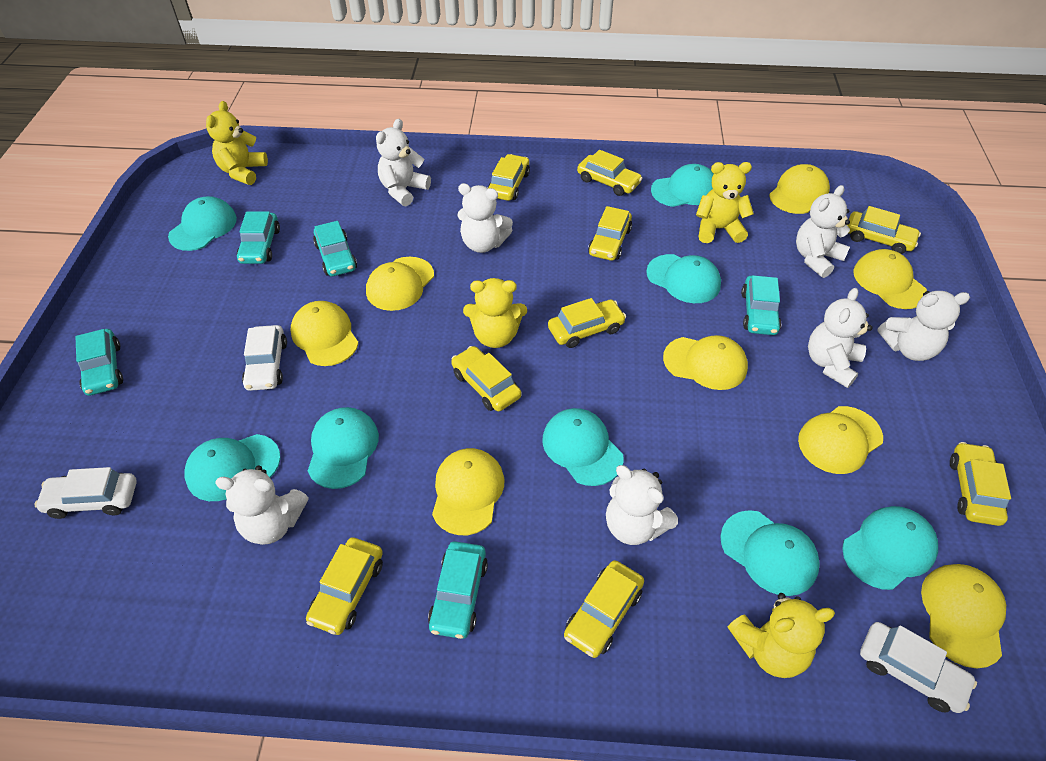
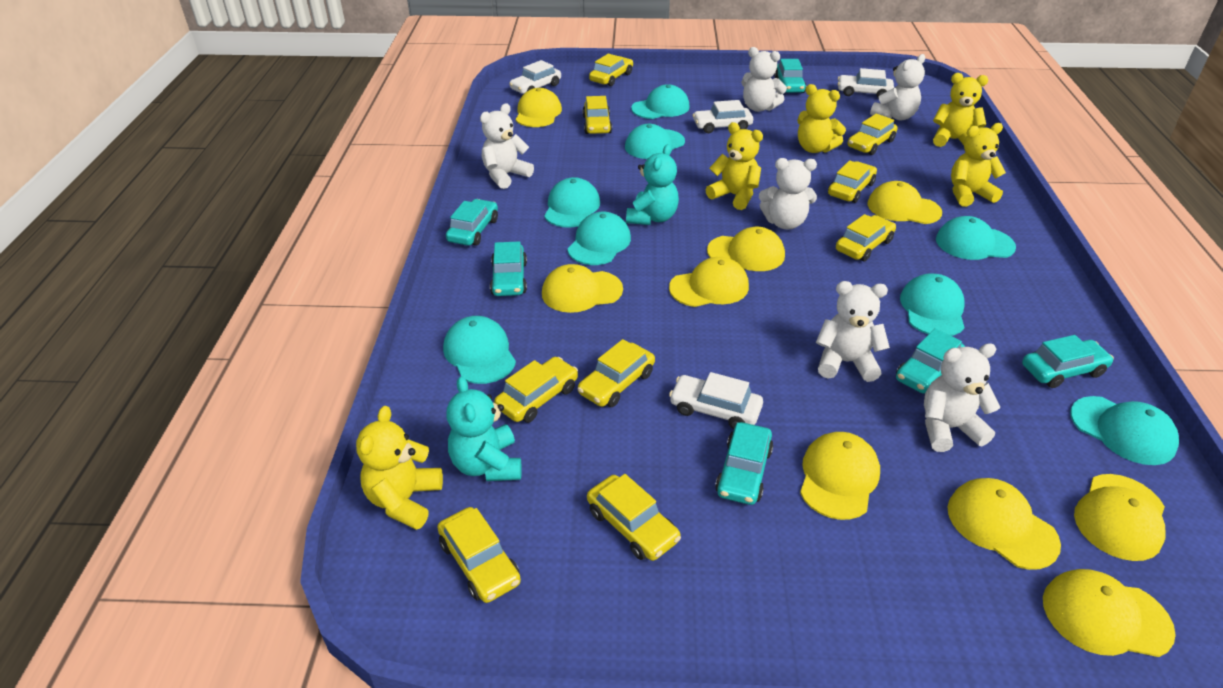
turquoise car: 5 -> 6
turquoise teddy bear: 0 -> 2
white car: 3 -> 4
white teddy bear: 7 -> 6
yellow cap: 8 -> 9
yellow teddy bear: 4 -> 5

